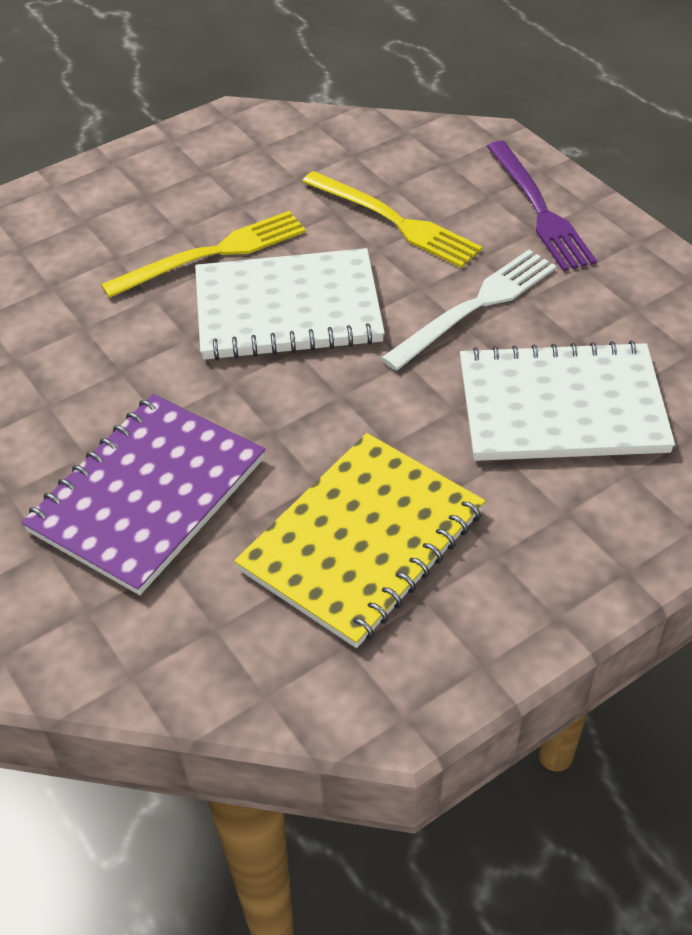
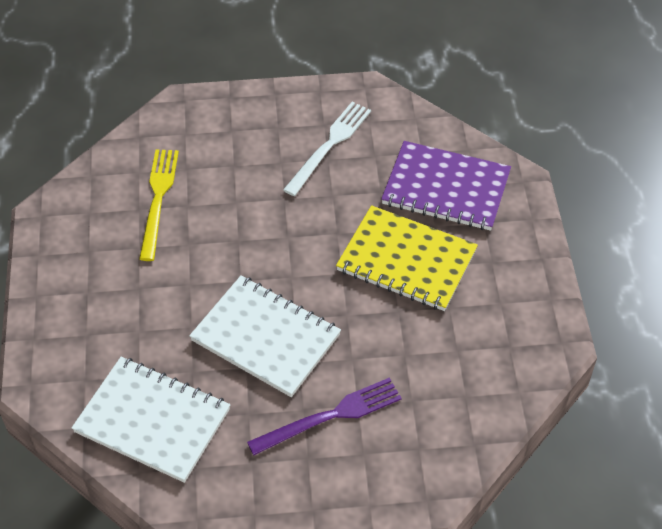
yellow fork: 2 -> 1

